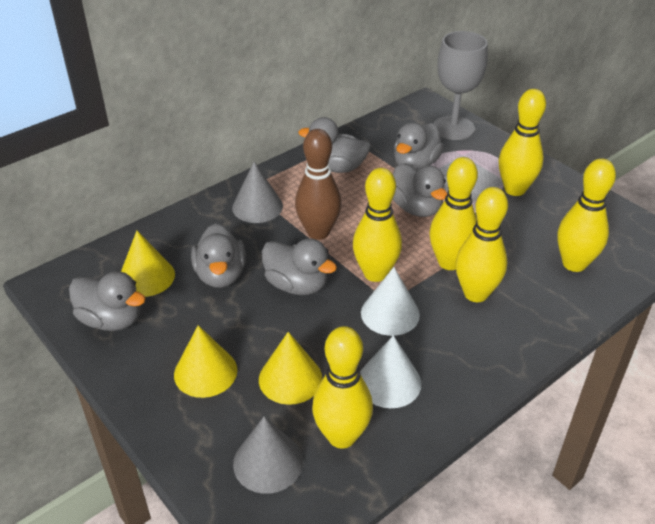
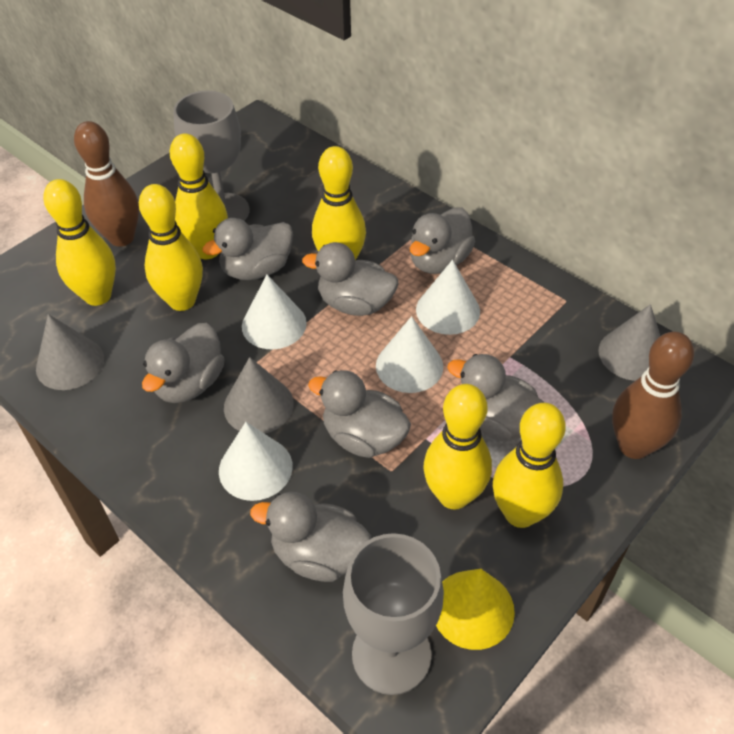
brown bowling pin: 1 -> 2
grey cone: 2 -> 3
grey duck: 6 -> 7
grey goblet: 1 -> 2
white cone: 2 -> 4
yellow cone: 3 -> 1

